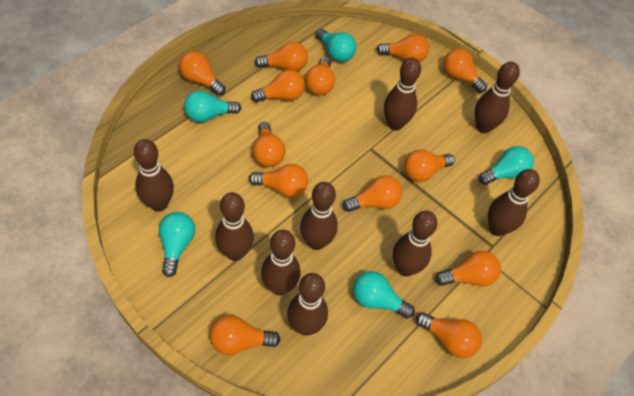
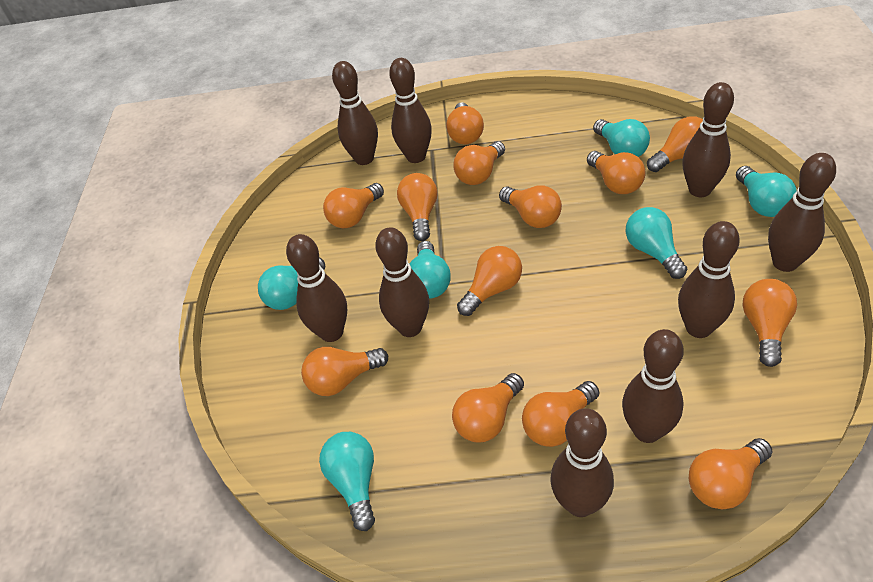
turquoise light bulb: 5 -> 6

